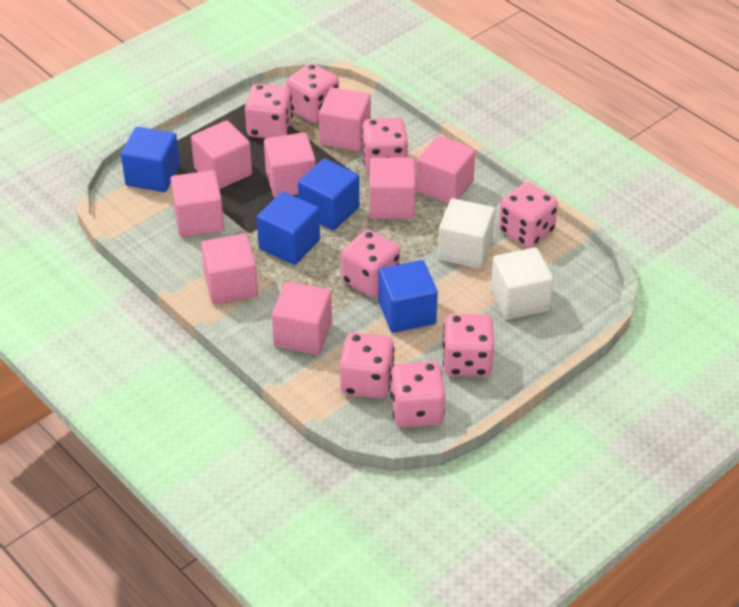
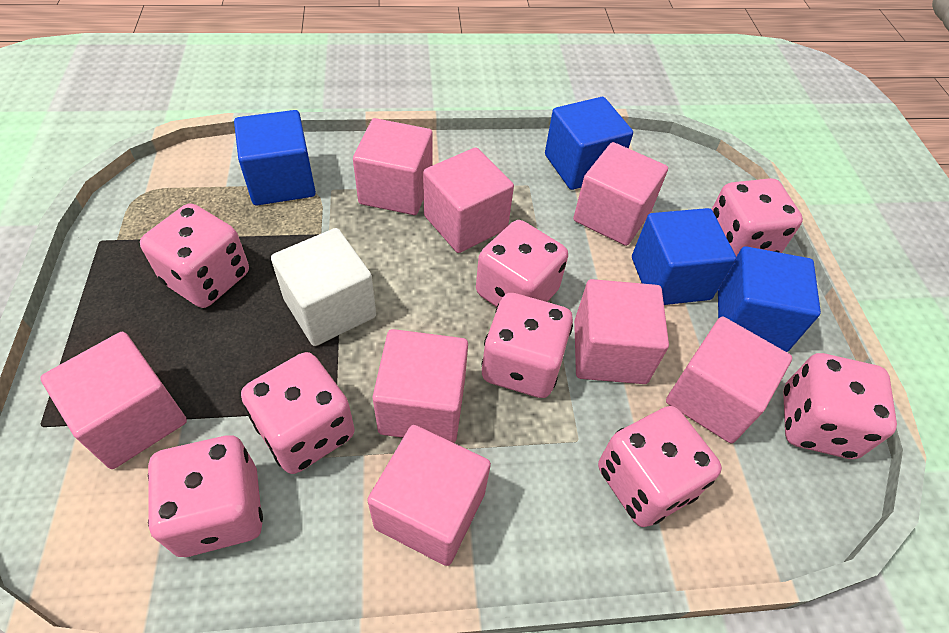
white cube: 2 -> 1

